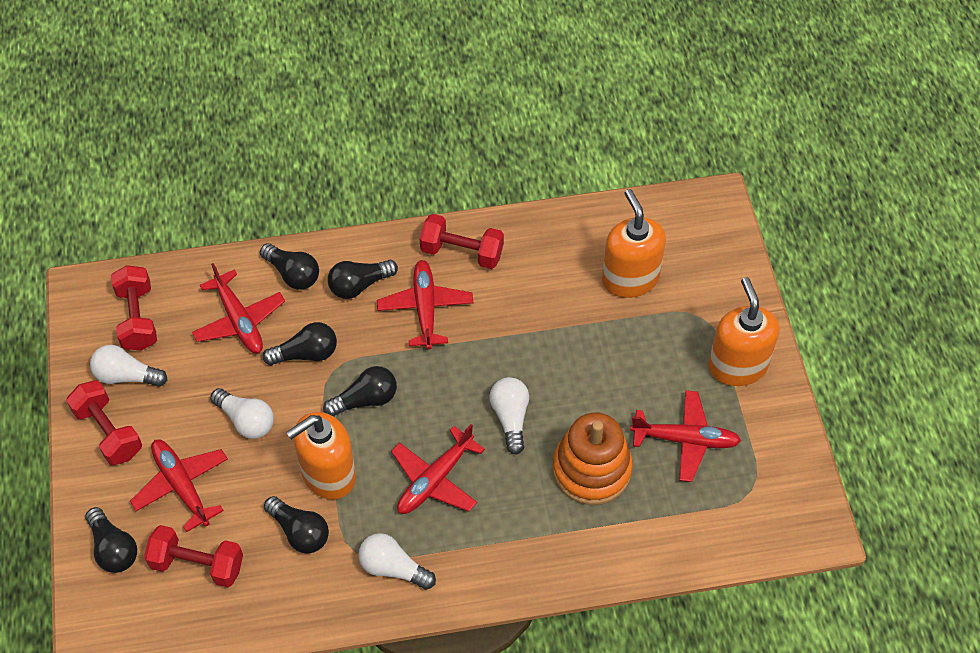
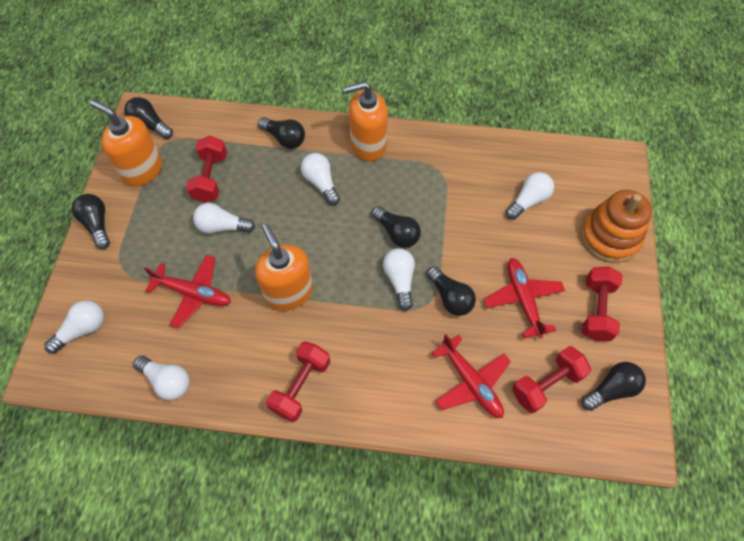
red plane: 5 -> 3
white light bulb: 4 -> 6

